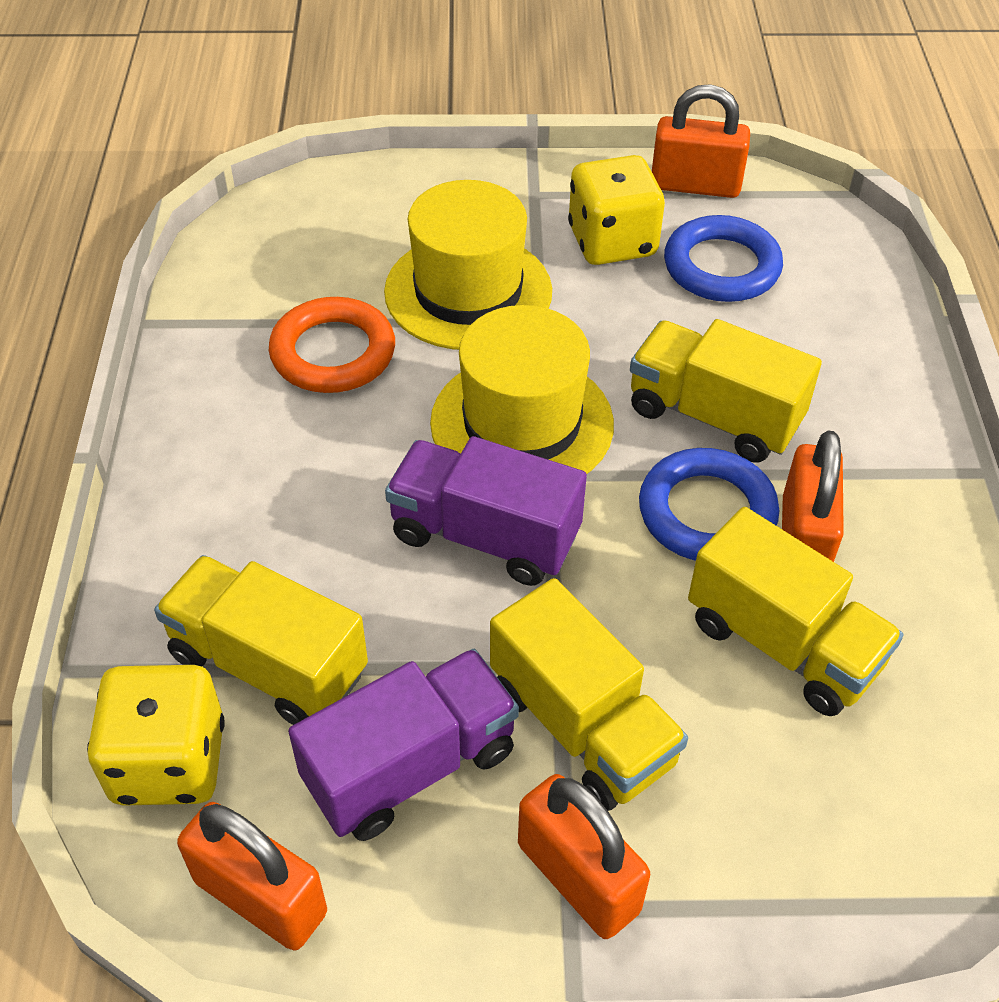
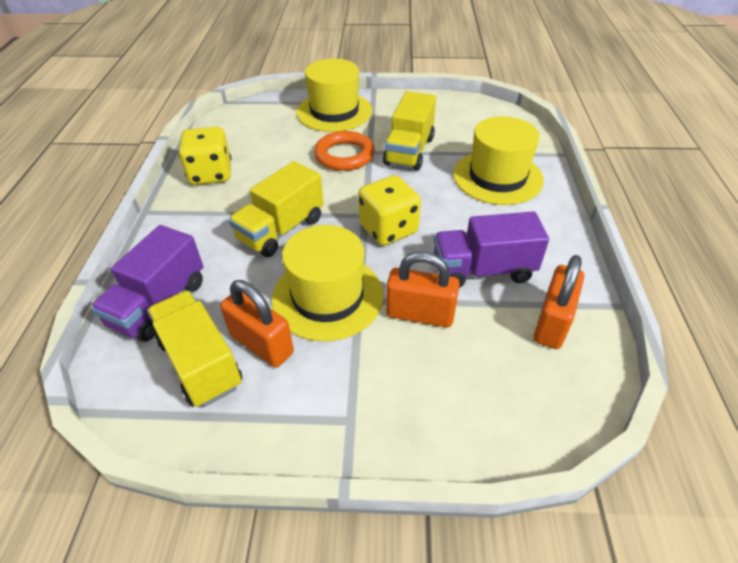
blue ring: 2 -> 0
orange padlock: 4 -> 3
yellow hat: 2 -> 3
yellow truck: 4 -> 3

